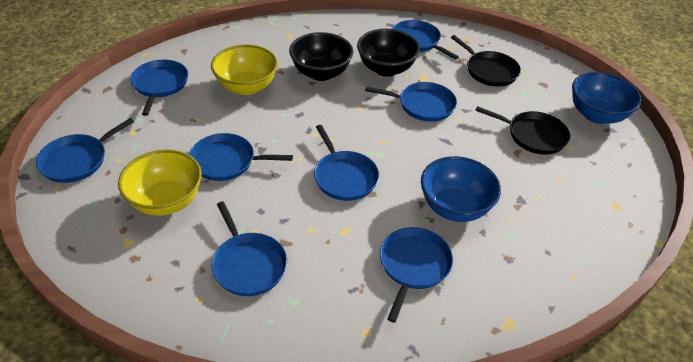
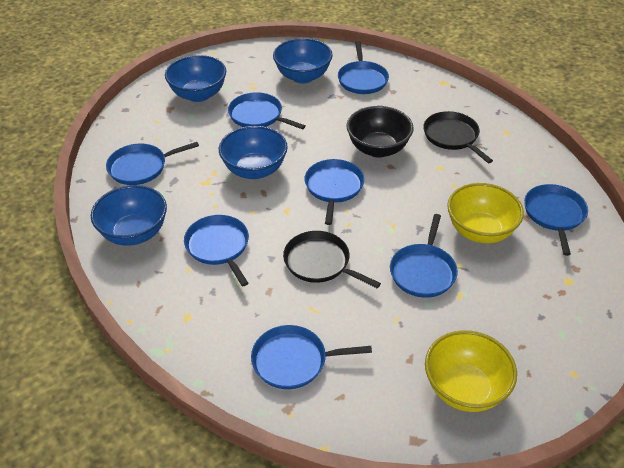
black bowl: 2 -> 1
blue bowl: 2 -> 4

